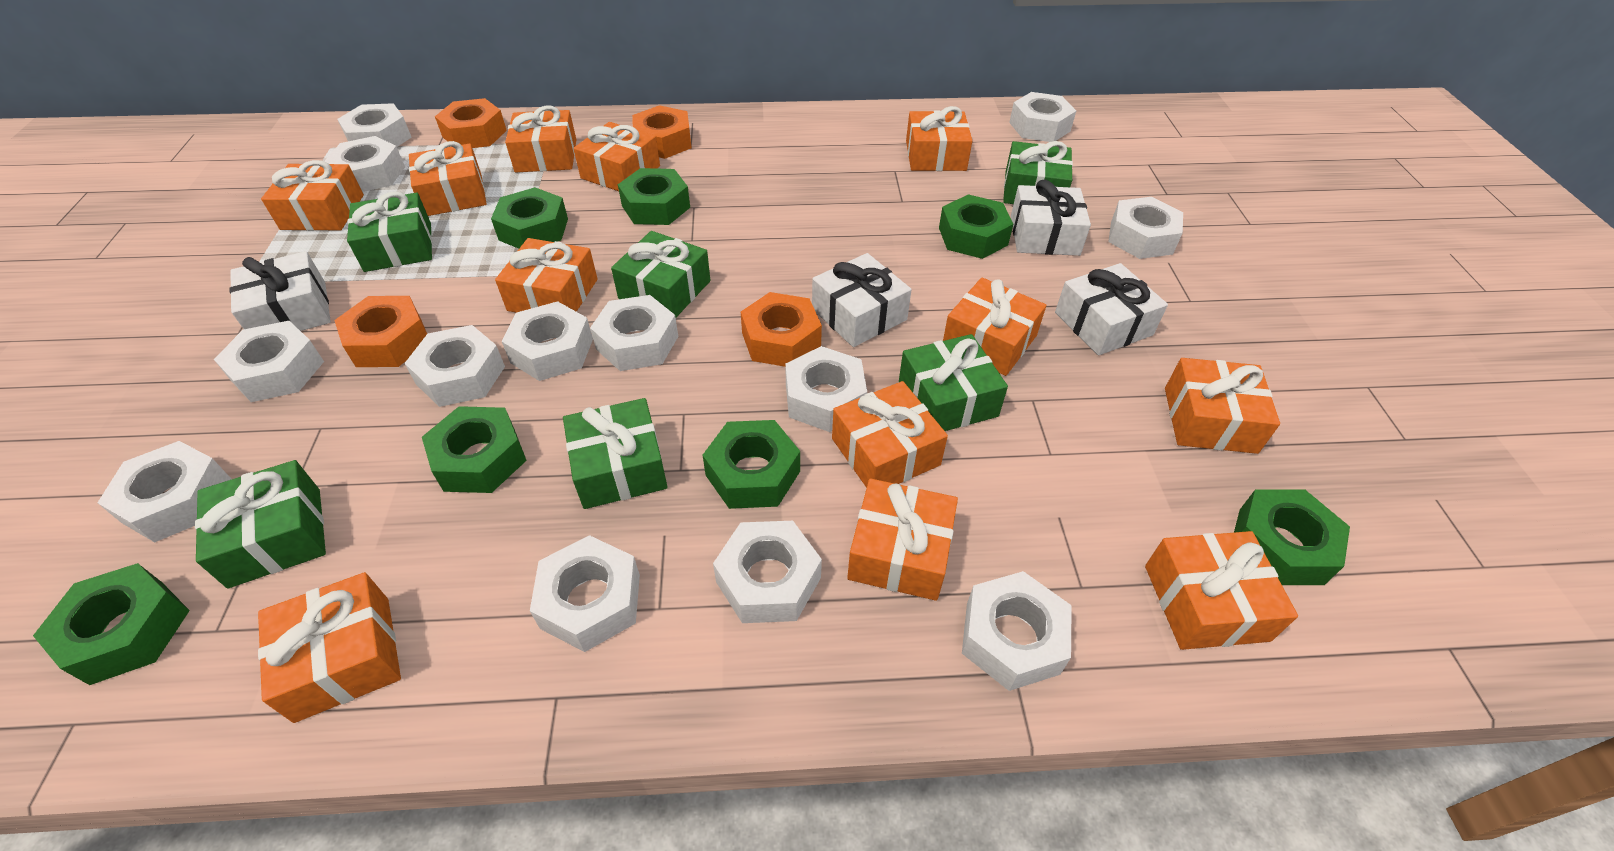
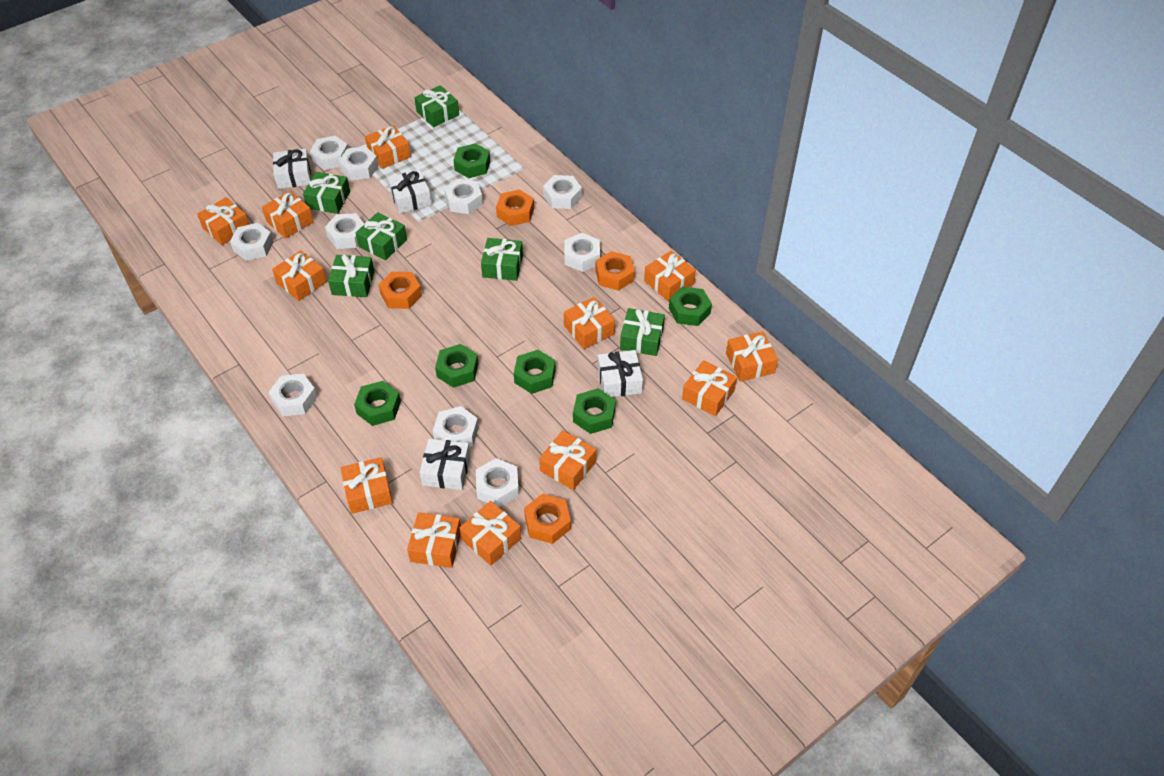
green nut: 7 -> 6
white nut: 13 -> 10

